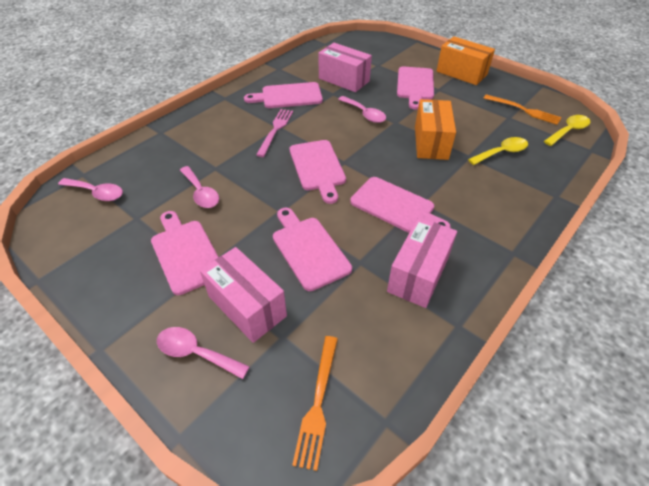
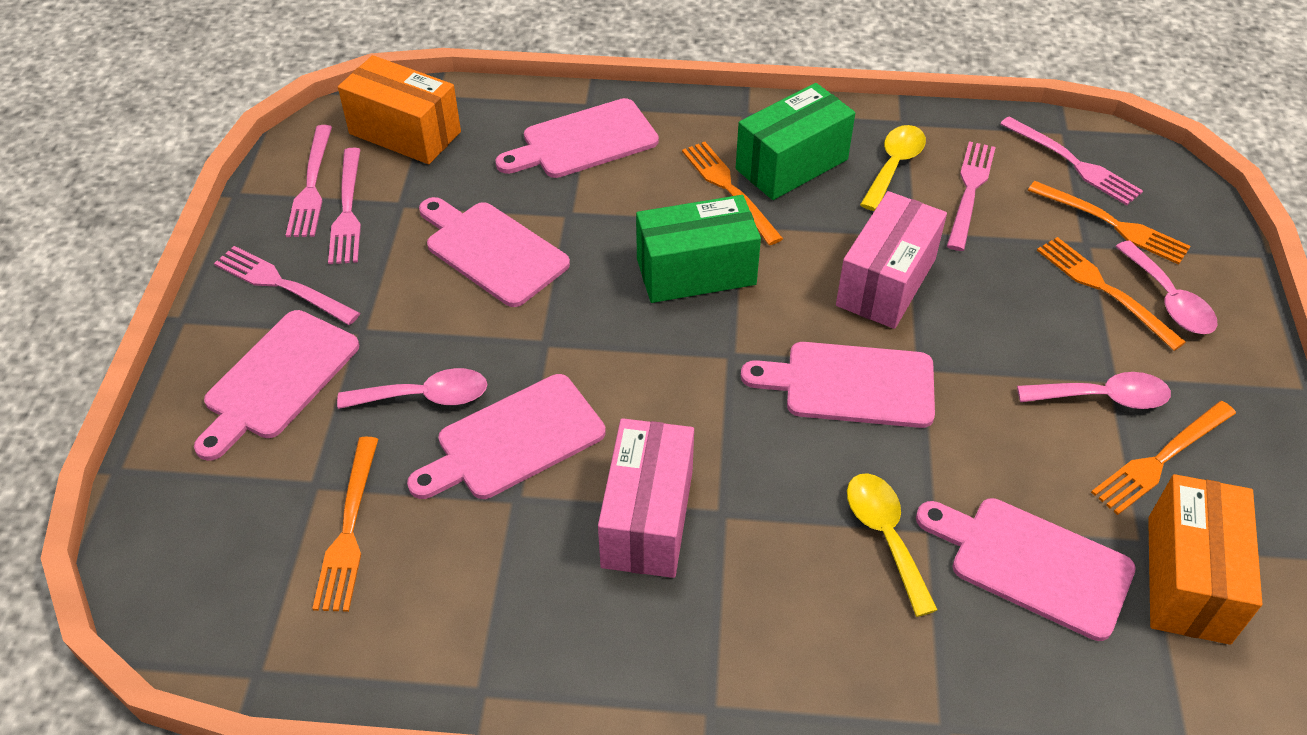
green box: 0 -> 2
orange fork: 2 -> 5
pink box: 3 -> 2
pink fork: 1 -> 5
pink spoon: 4 -> 3

